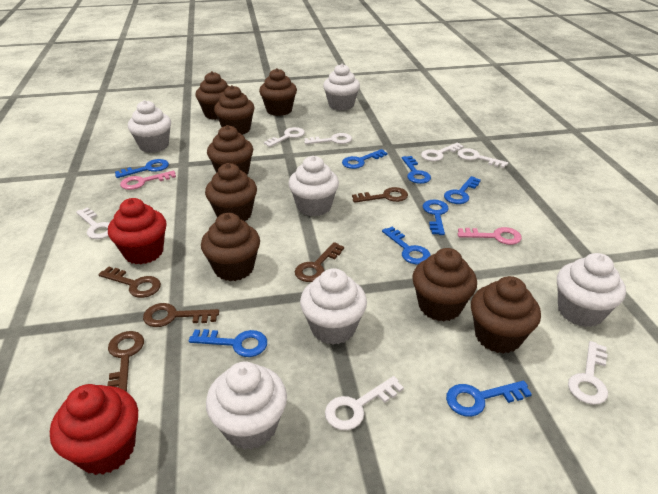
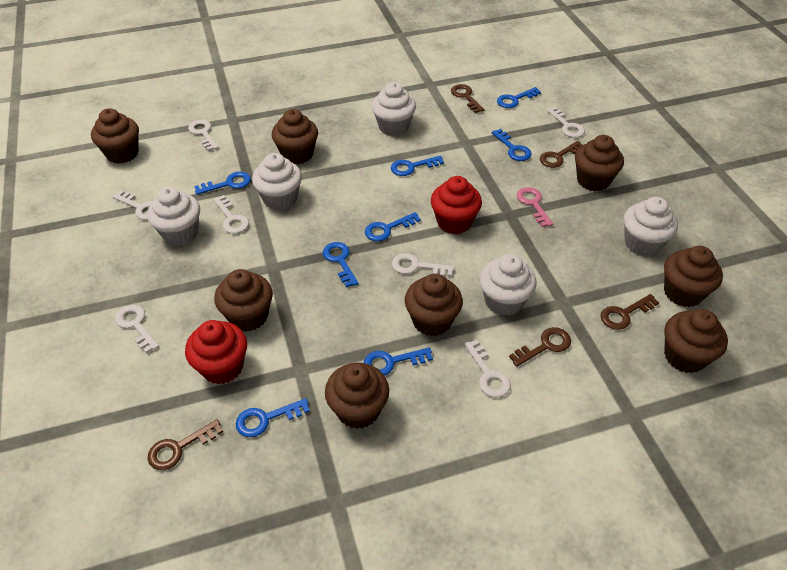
pink key: 2 -> 1
white cupcake: 6 -> 5

